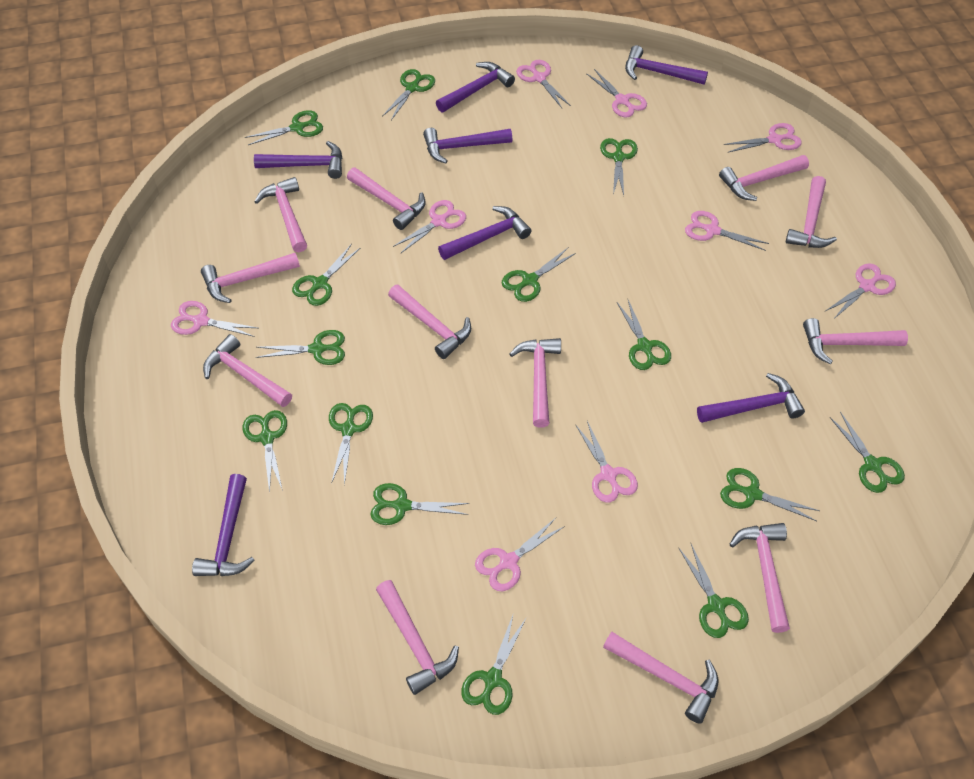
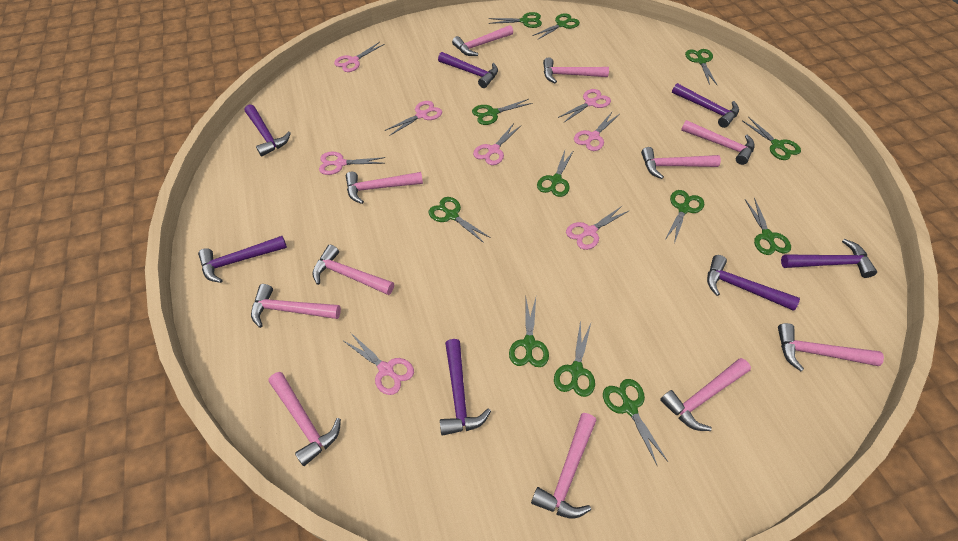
green scissors: 14 -> 12
pink hammer: 12 -> 11
pink scissors: 9 -> 8

